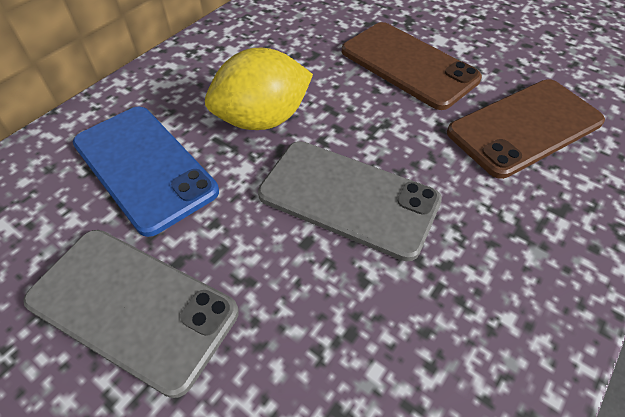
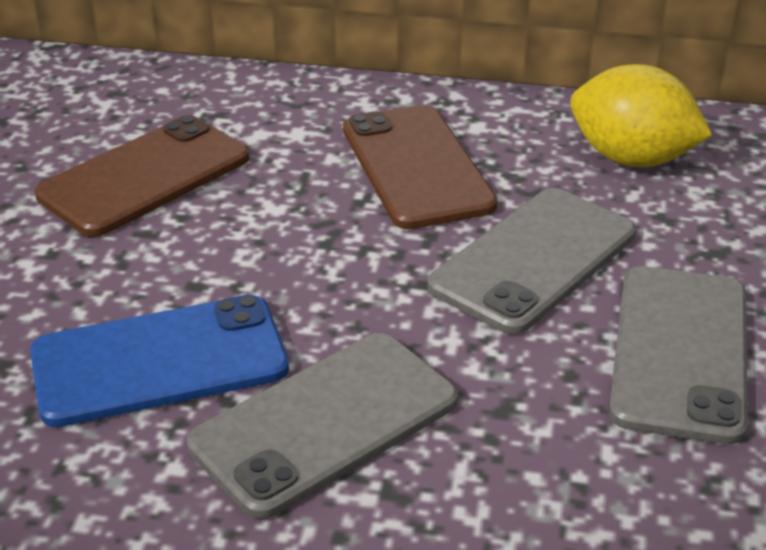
grey phone: 2 -> 3

